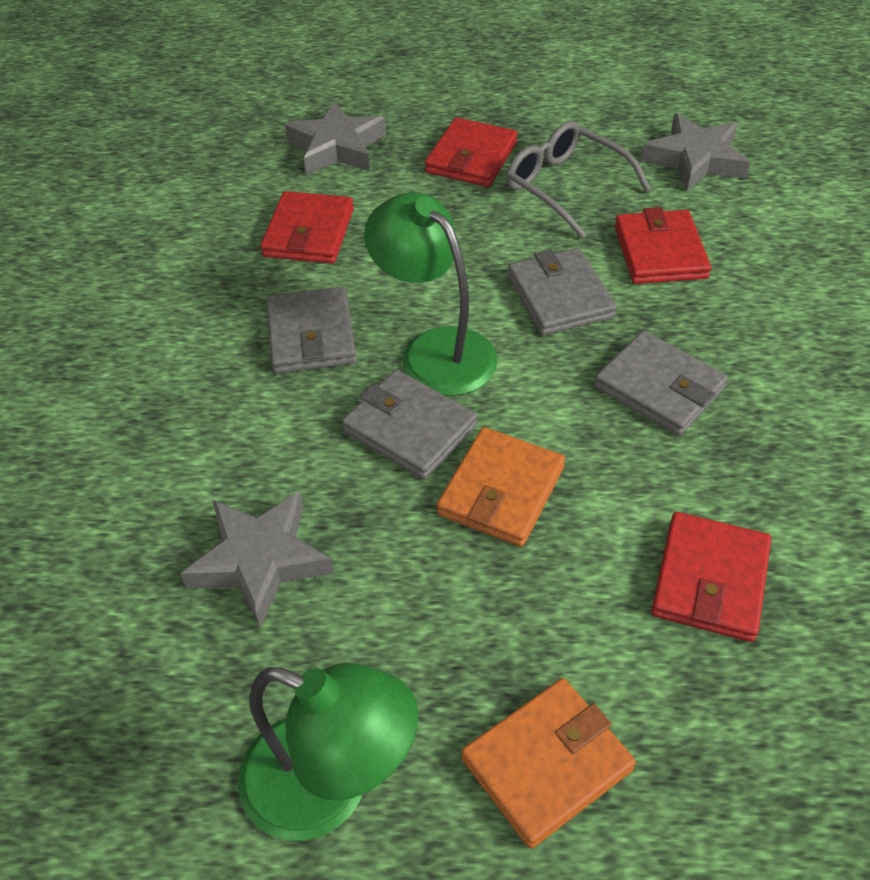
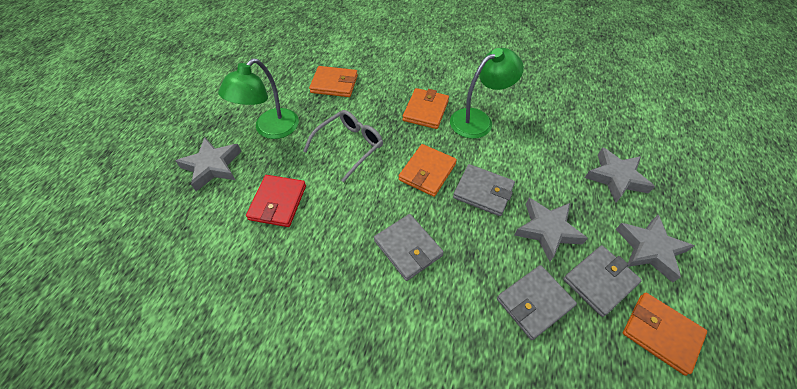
grey star: 3 -> 4
orange wallet: 2 -> 4
red wallet: 4 -> 1

